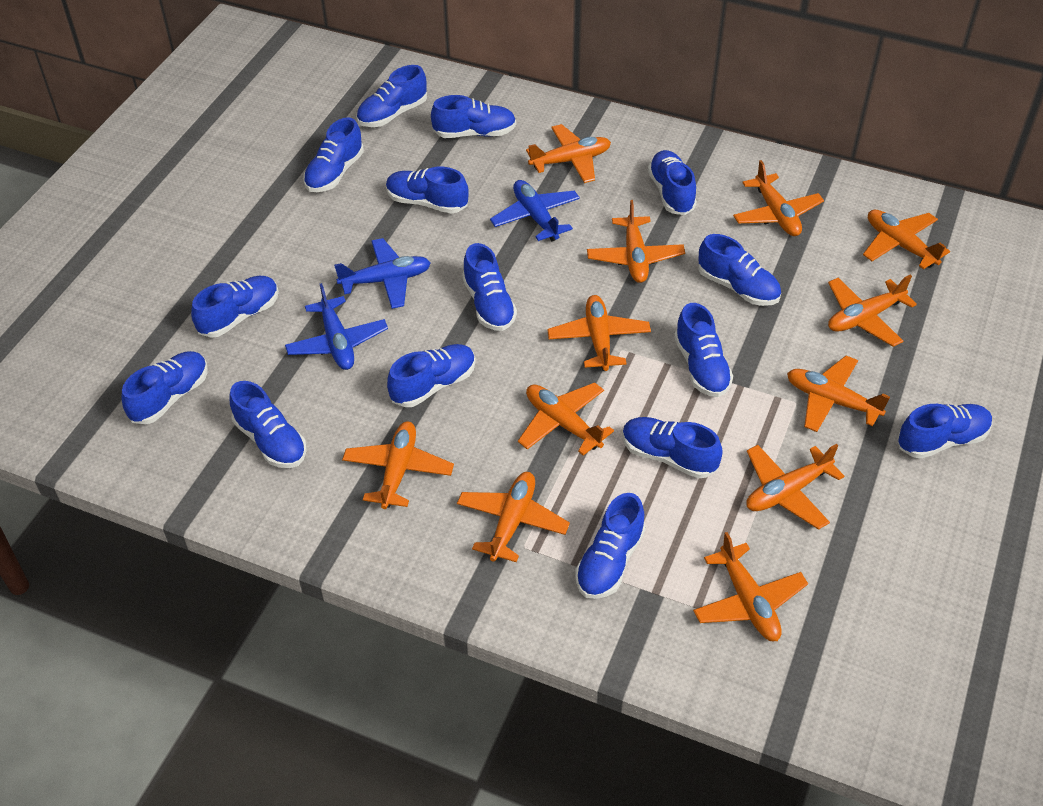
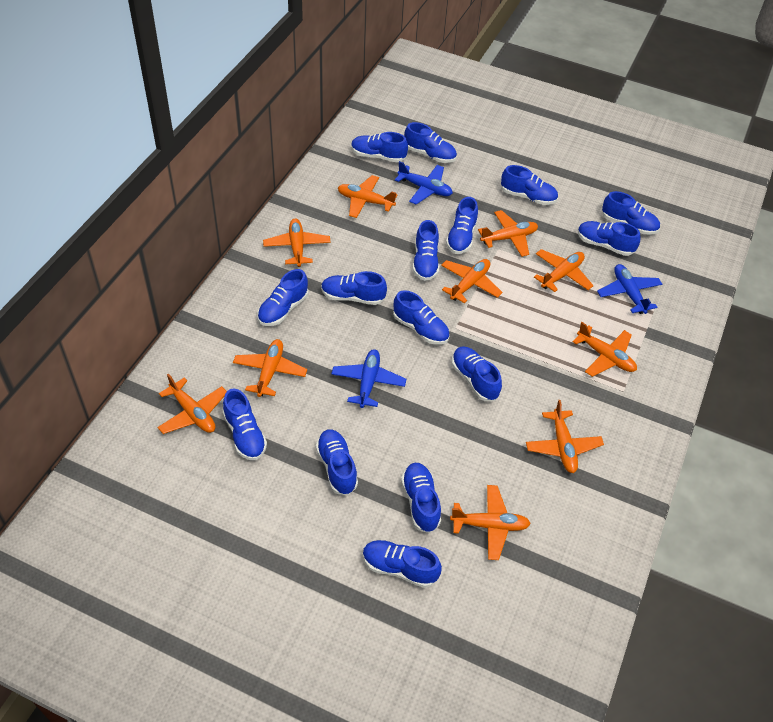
orange plane: 12 -> 10

